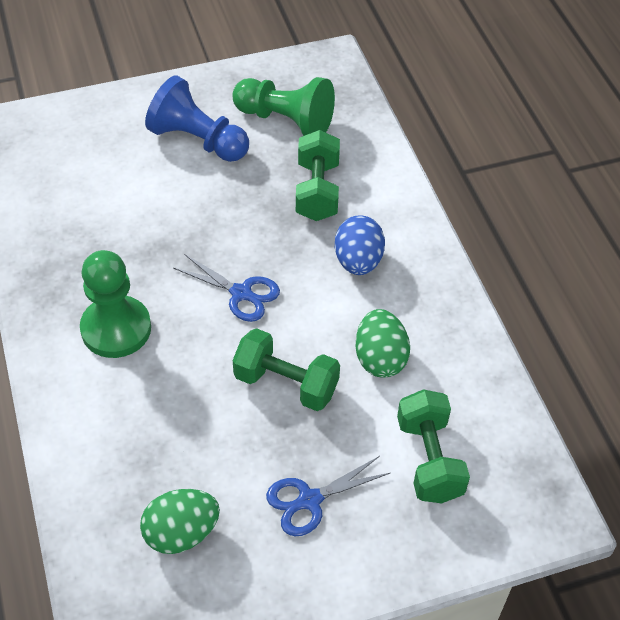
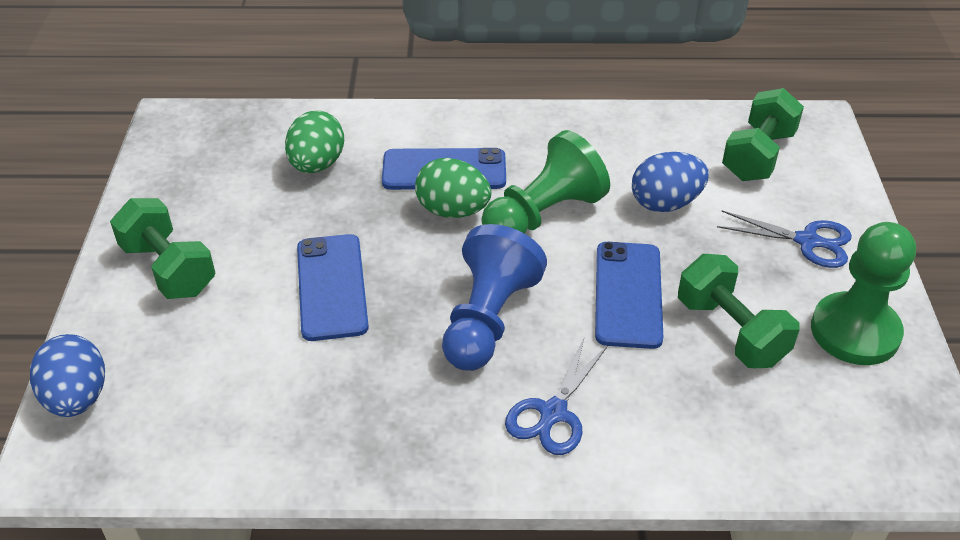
blue egg: 1 -> 2
blue phone: 0 -> 3

